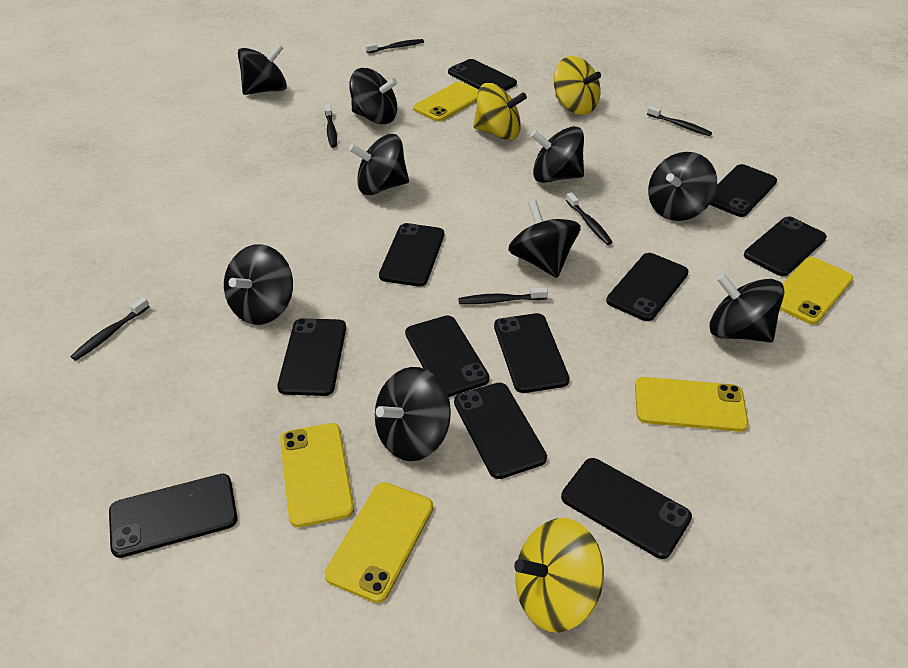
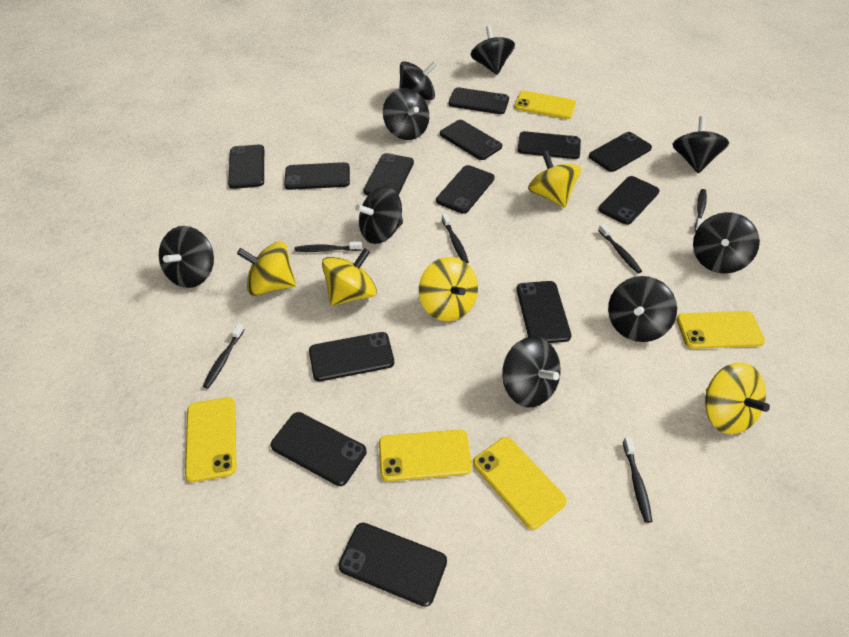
black phone: 11 -> 13
yellow spinning top: 3 -> 5

